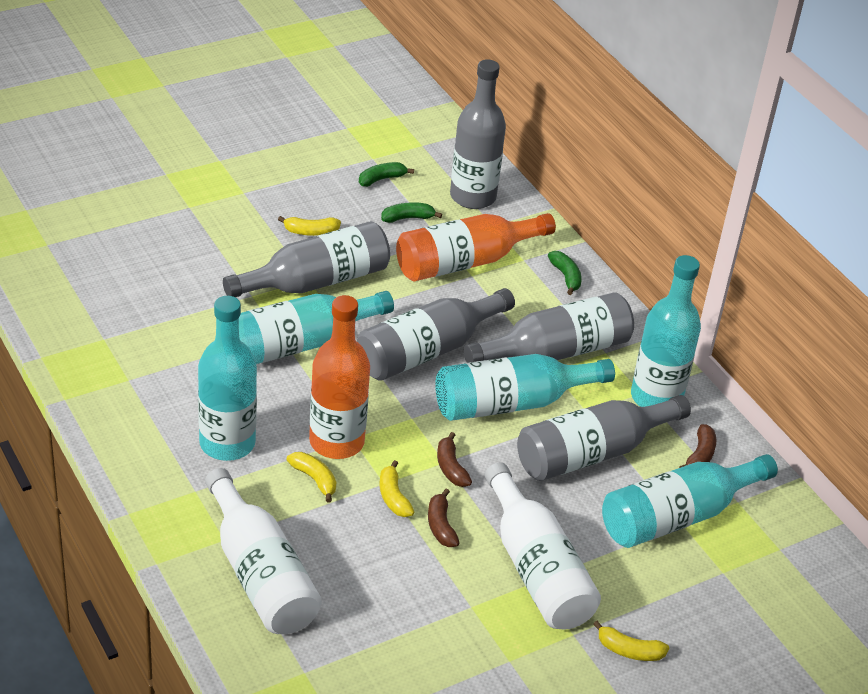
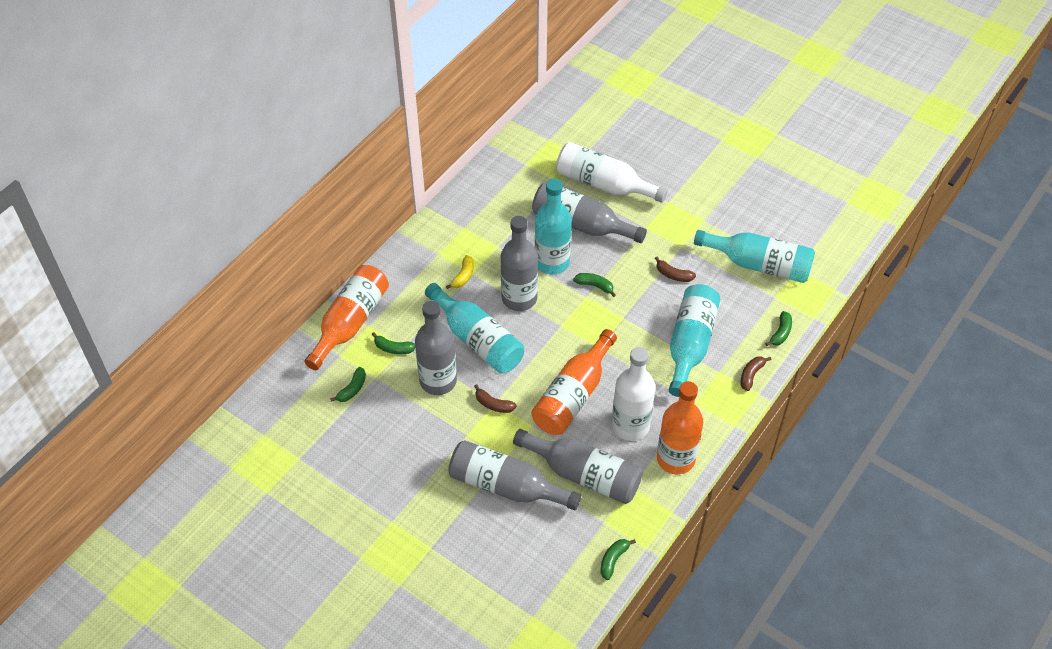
green banana: 3 -> 5
orange bottle: 2 -> 3
turquoise bottle: 5 -> 4
yellow banana: 4 -> 1

